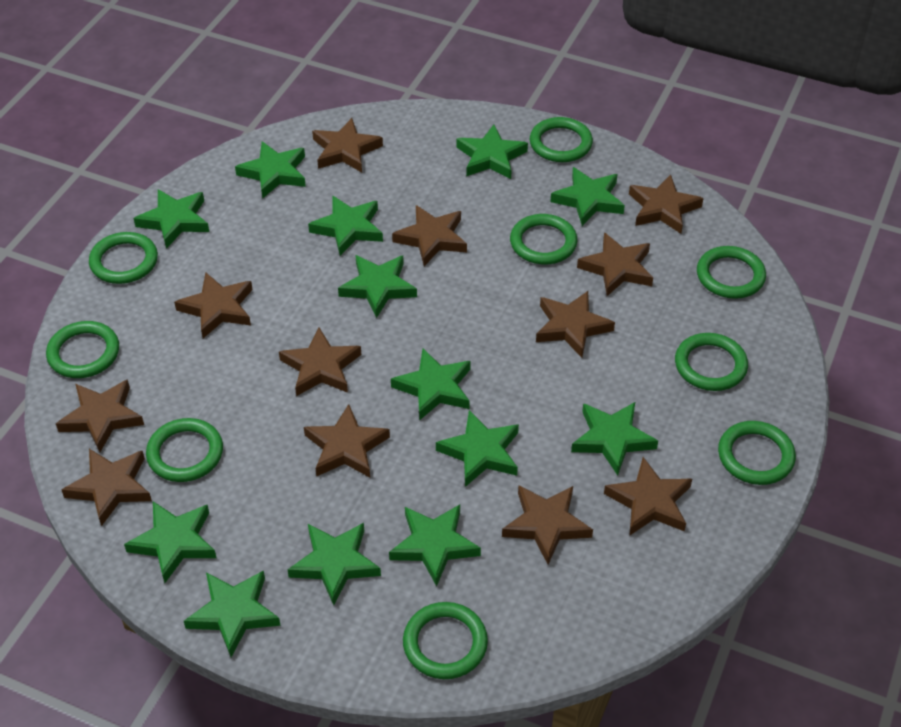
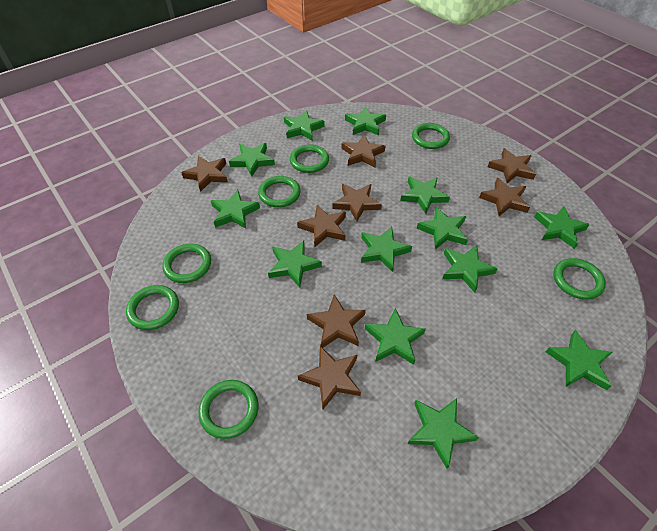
brown star: 12 -> 8
green ring: 9 -> 7

